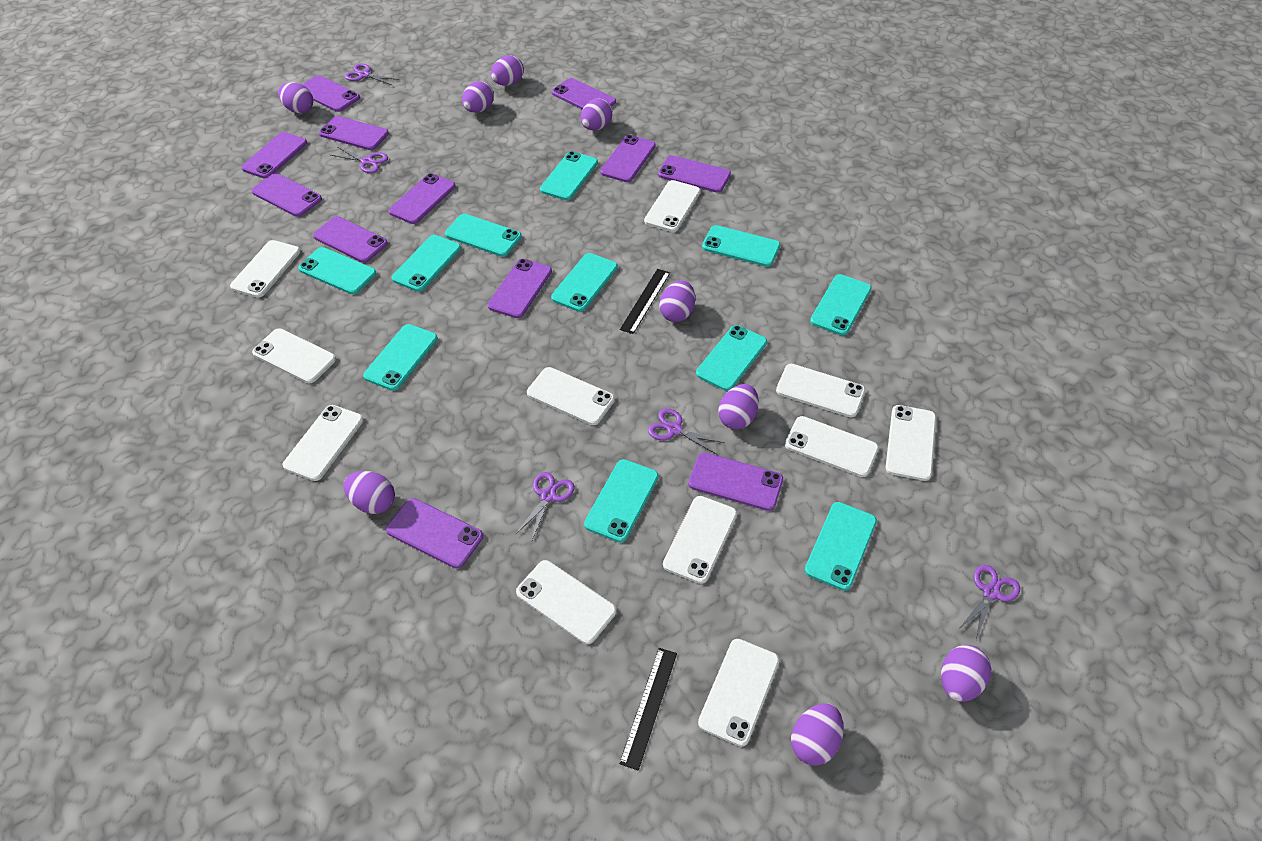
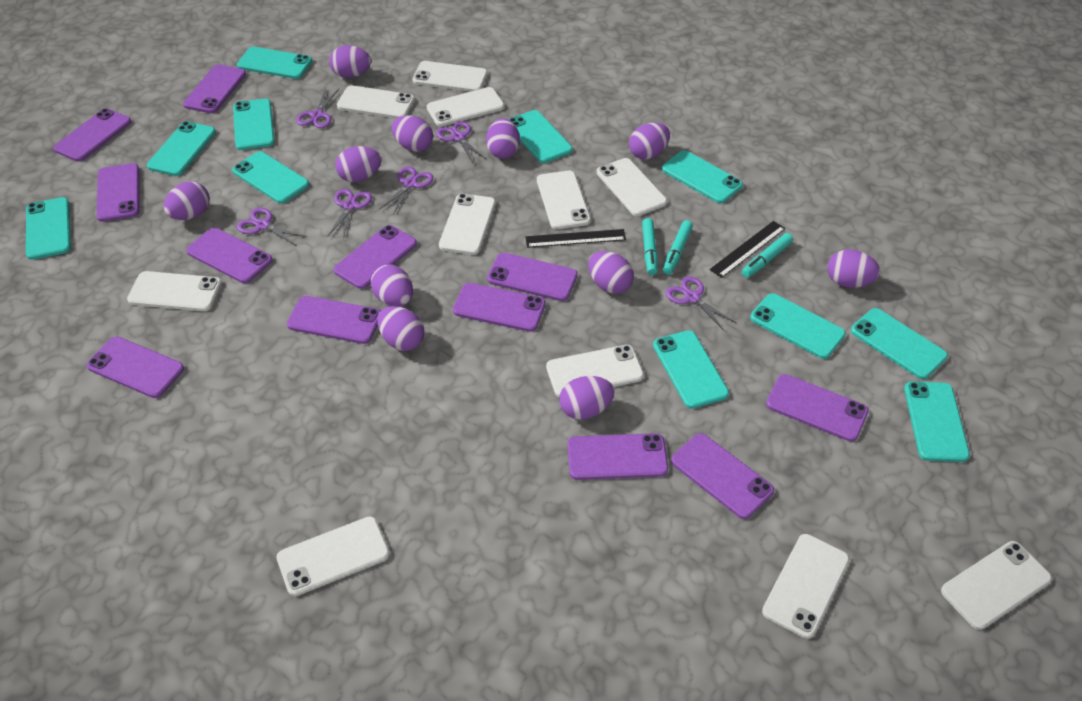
purple egg: 9 -> 11
purple scissors: 5 -> 6
turquoise marker: 0 -> 3

